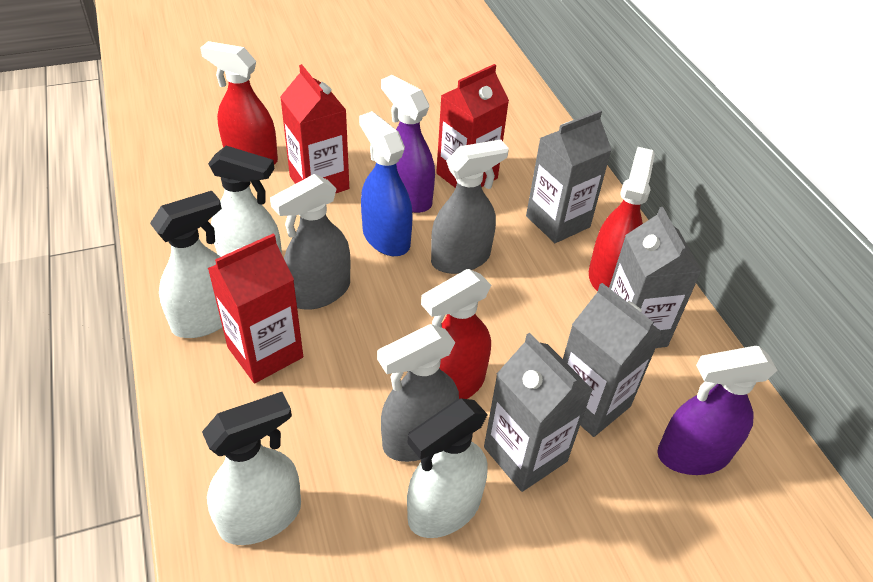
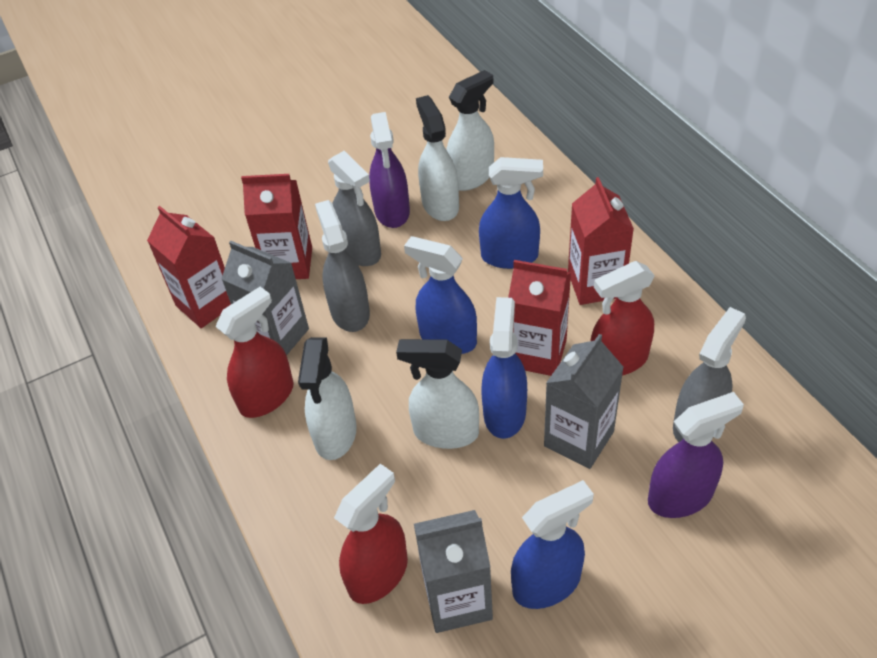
blue spray bottle: 1 -> 4
grey carton: 4 -> 3
red carton: 3 -> 4

